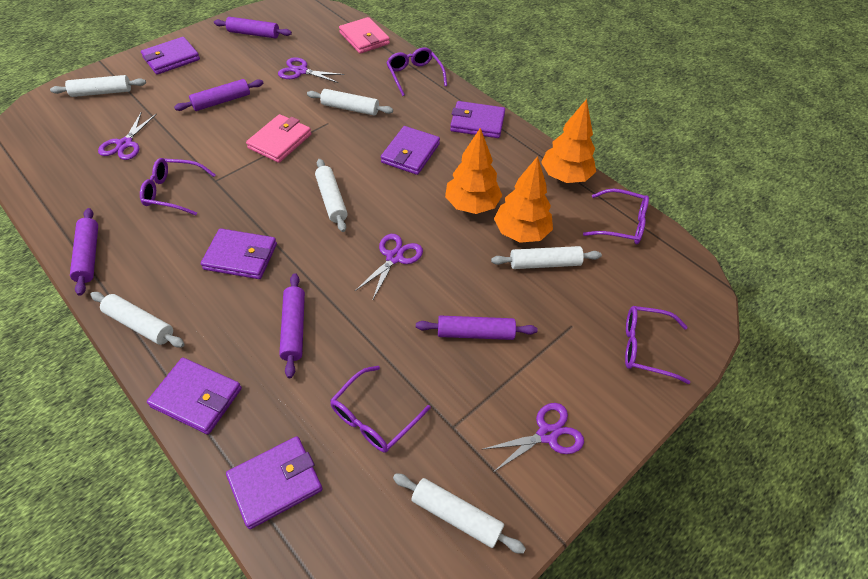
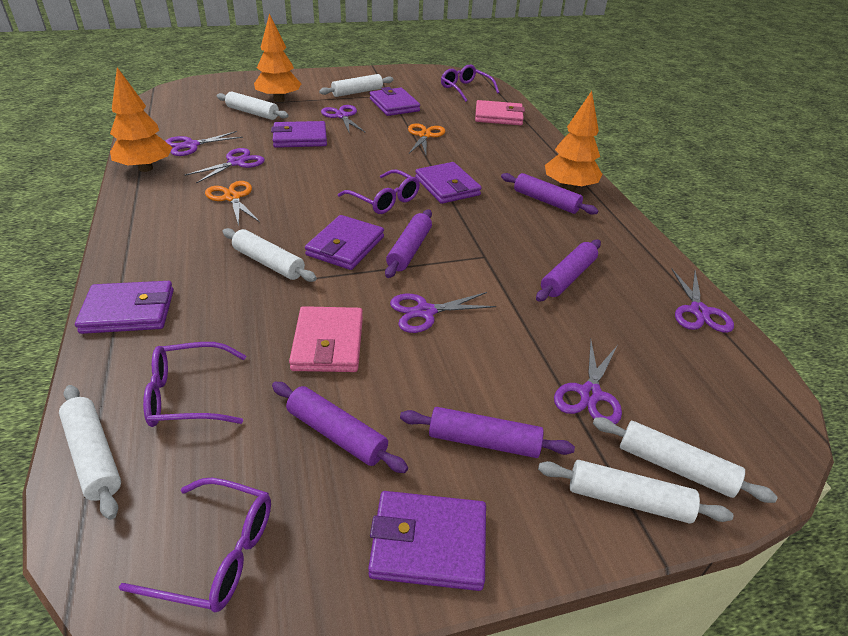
orange scissors: 0 -> 2
purple glasses: 5 -> 4
purple scissors: 4 -> 6

